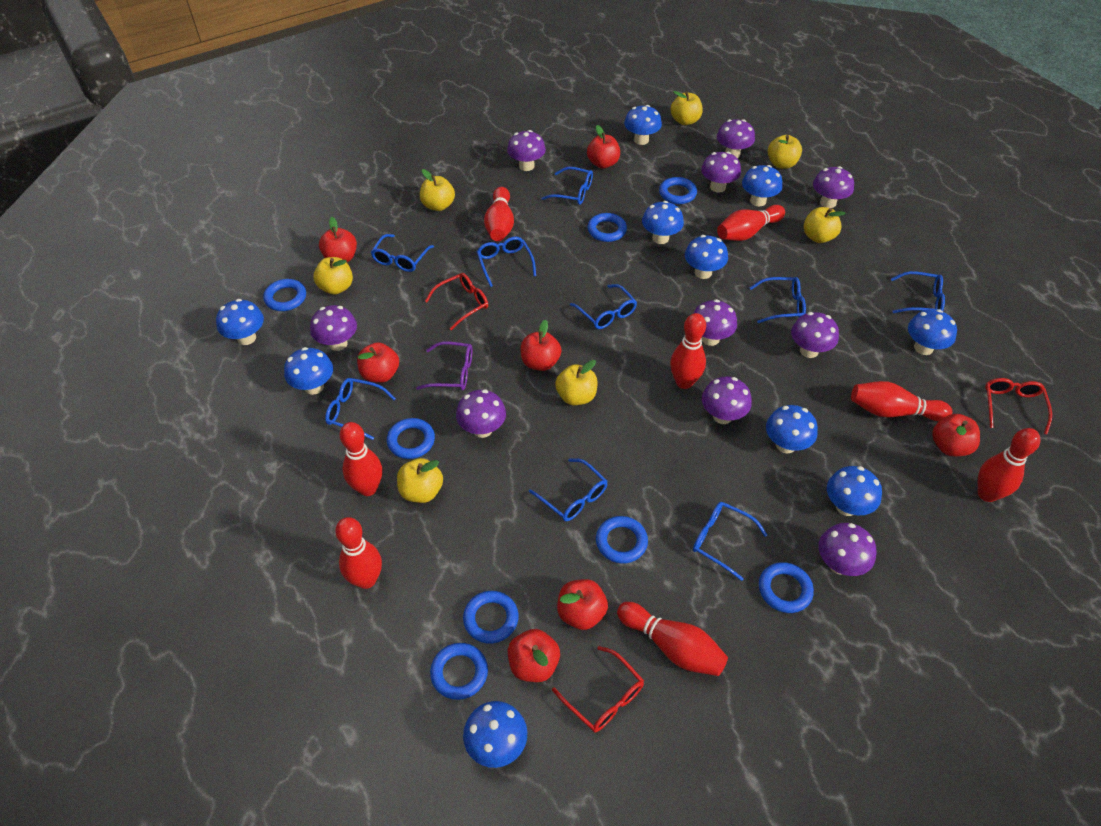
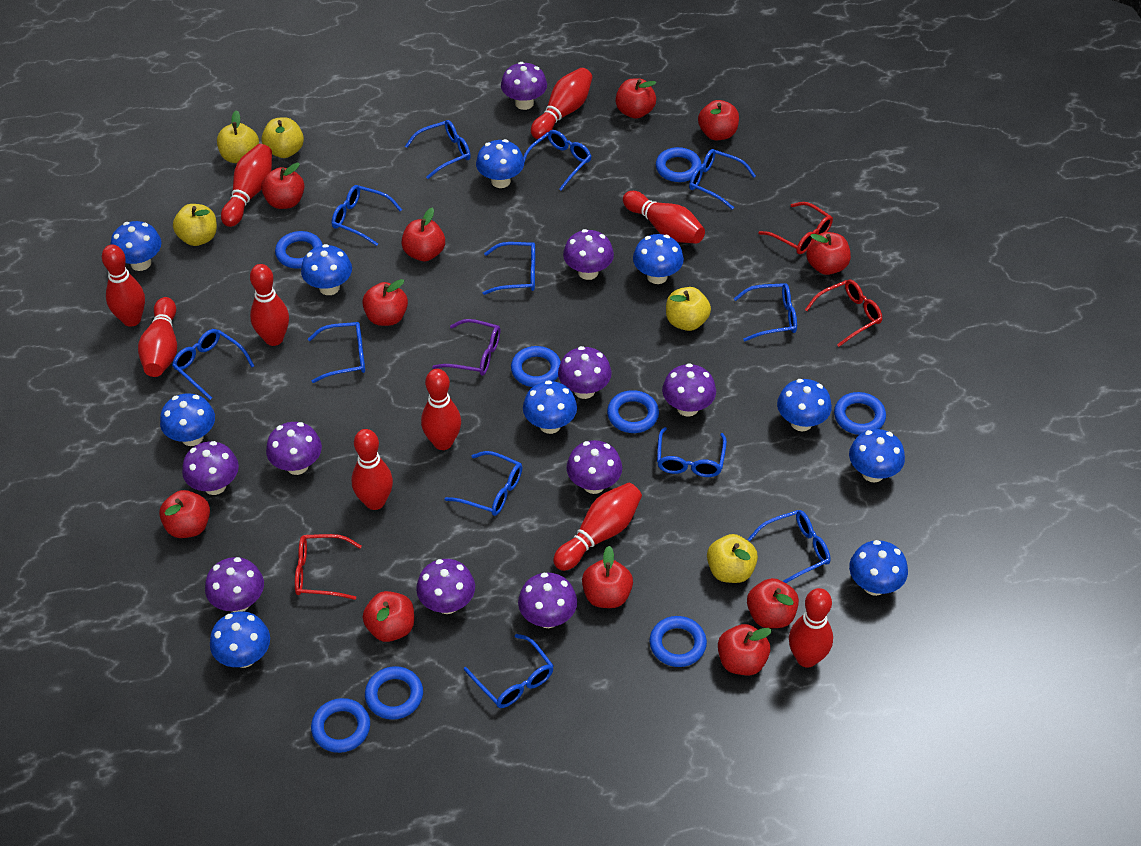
blue glasses: 9 -> 12
red apple: 7 -> 11
red bowling pin: 8 -> 10
yellow apple: 7 -> 5

